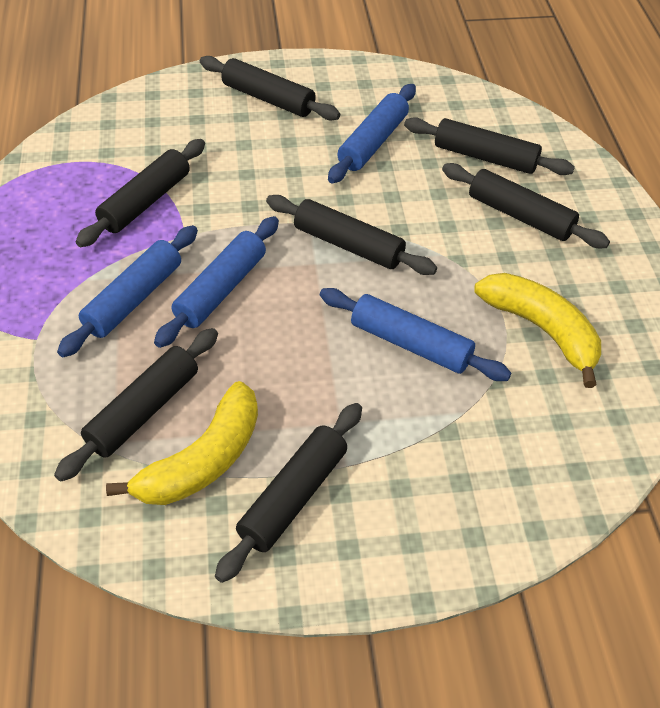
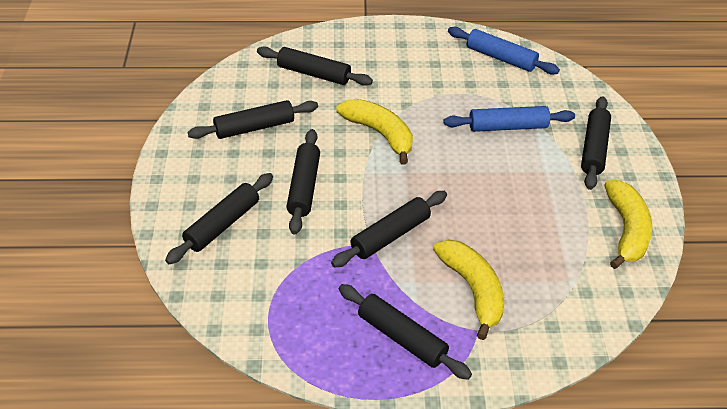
blue rolling pin: 4 -> 2
yellow banana: 2 -> 3

